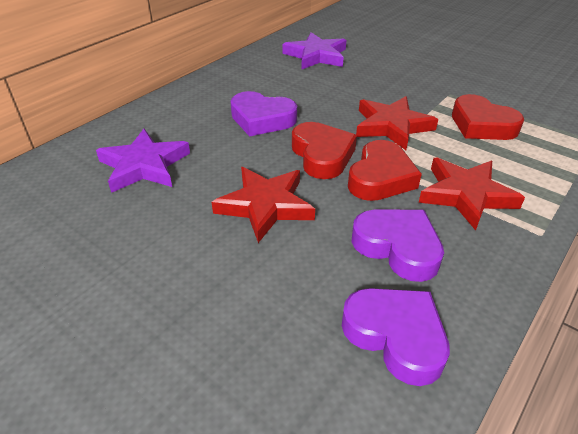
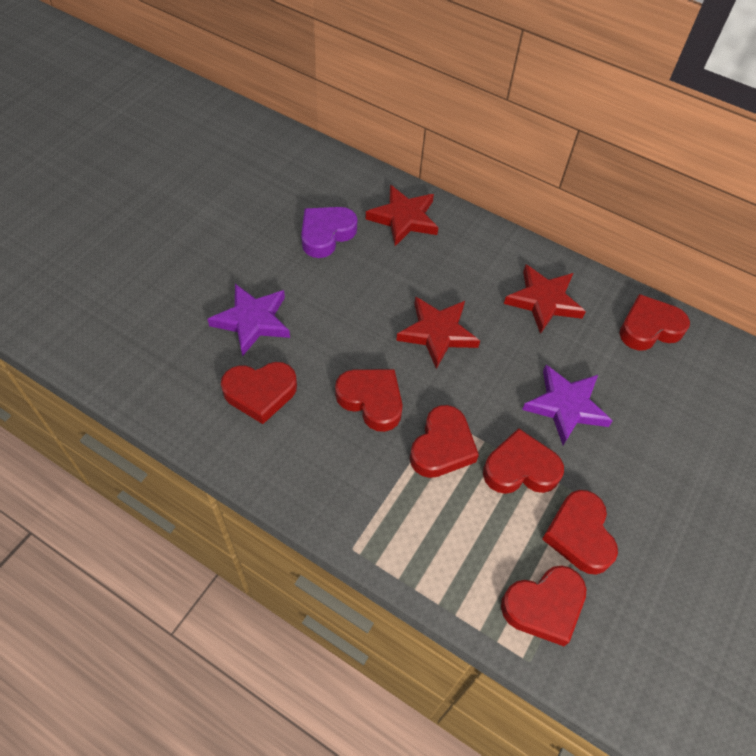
purple heart: 3 -> 1
red heart: 3 -> 7

